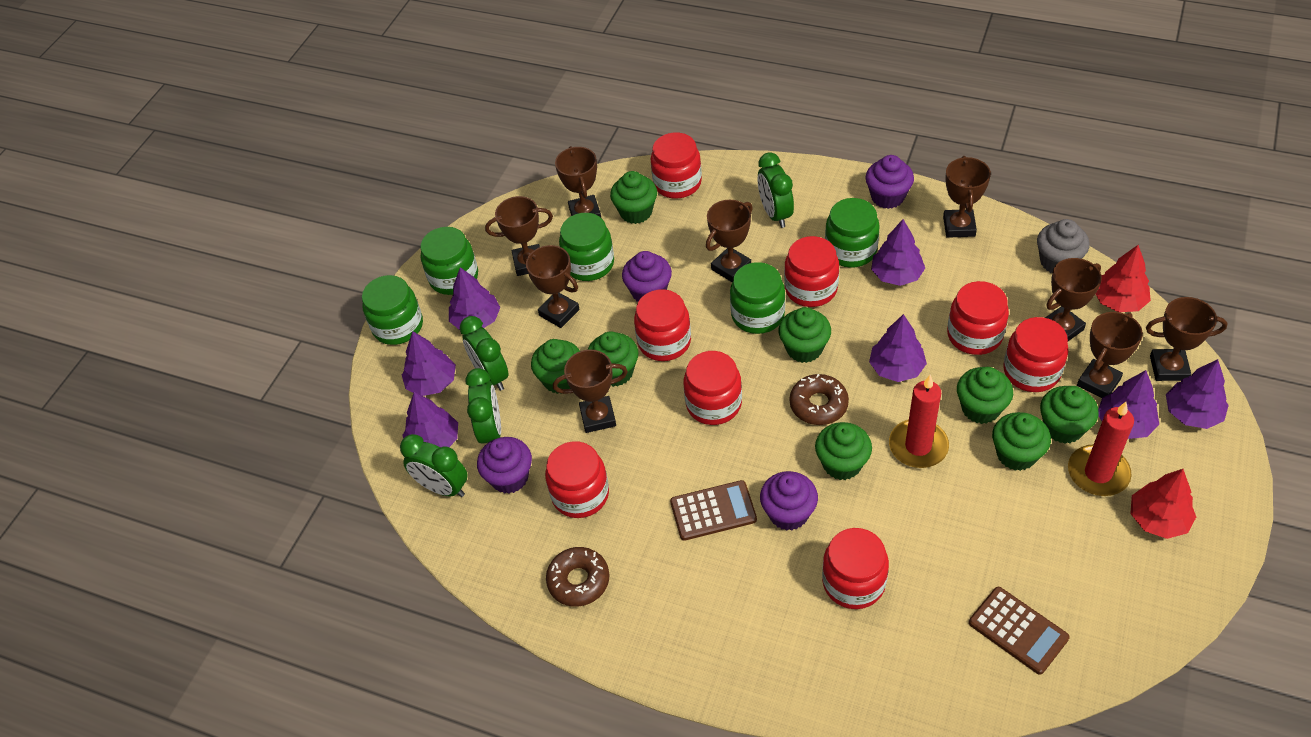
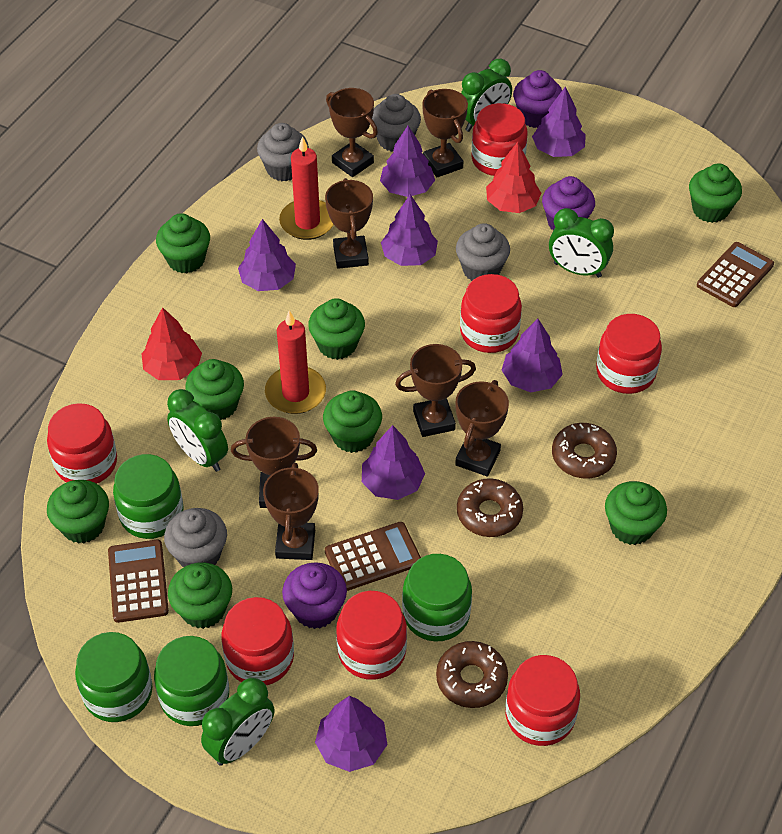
brown calculator: 2 -> 3
brown donut: 2 -> 3
brown trophy: 9 -> 7
green jar: 5 -> 4
grey cupcake: 1 -> 4
purple cupcake: 4 -> 3
red jar: 8 -> 7

